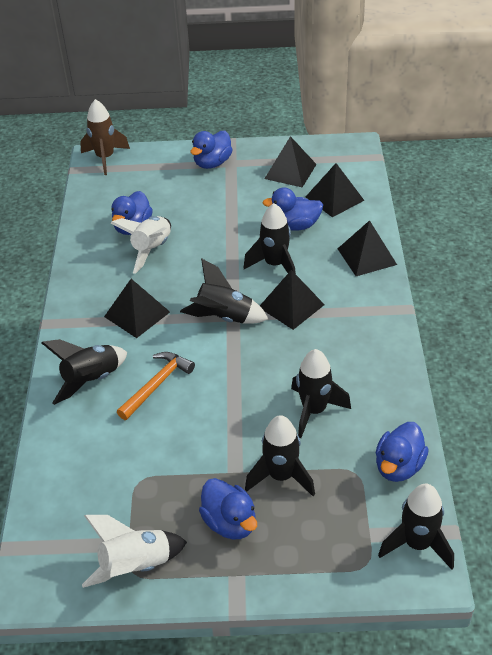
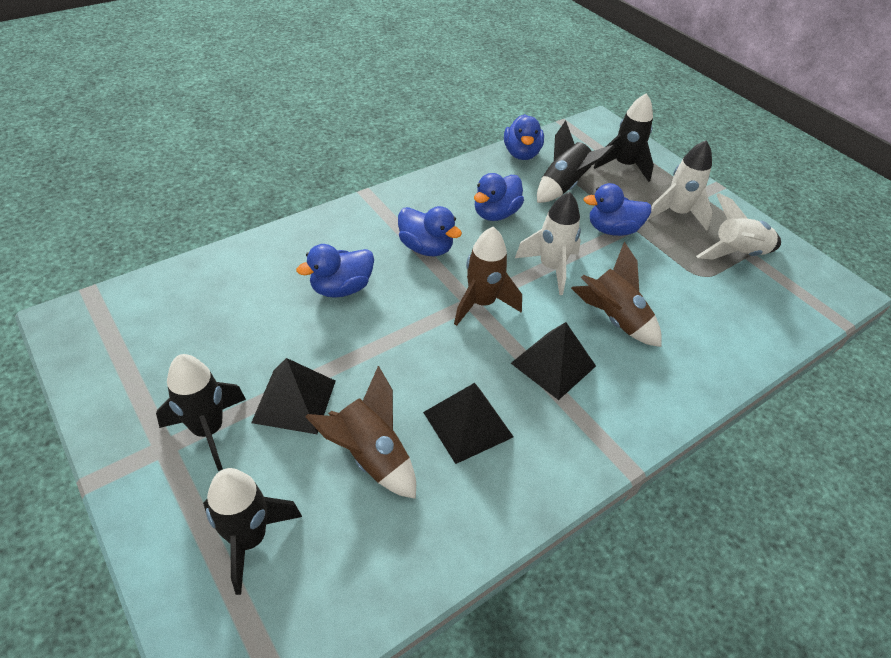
black pyramid: 5 -> 3
black rocket: 6 -> 4
brown rocket: 1 -> 3
orange hammer: 1 -> 0
white rocket: 2 -> 3

